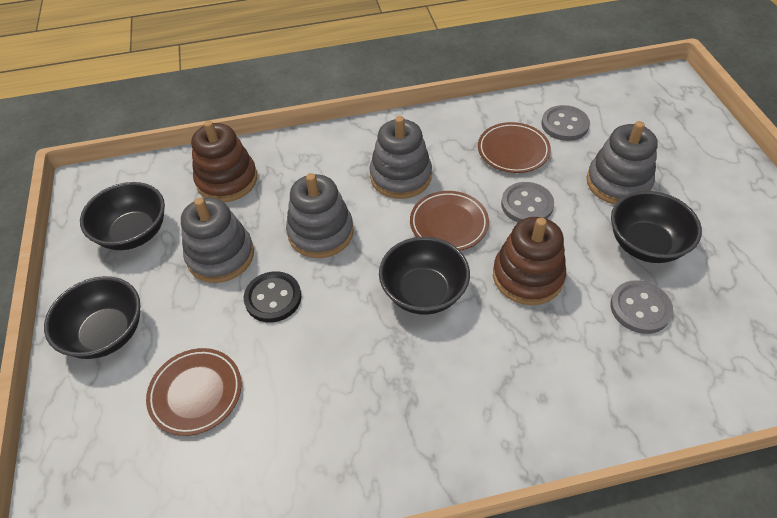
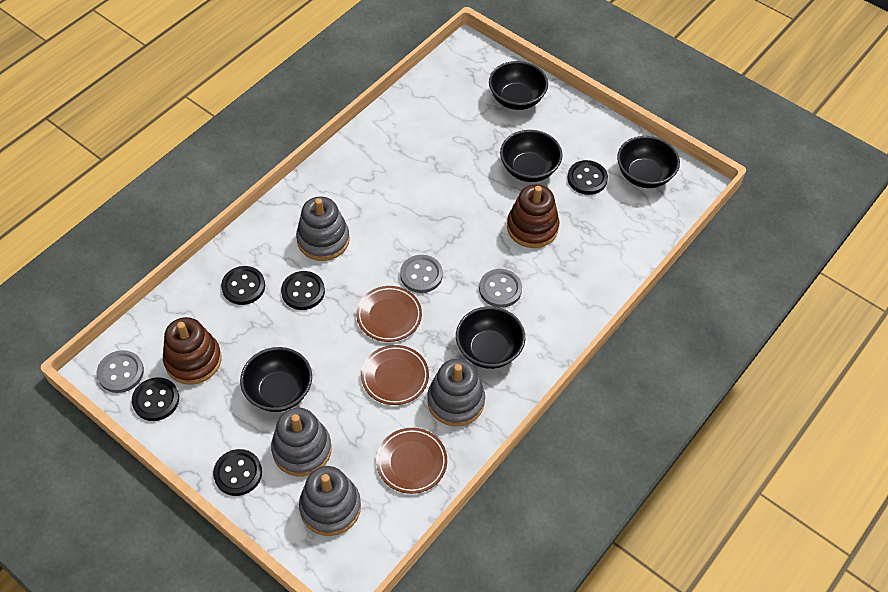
black bowl: 4 -> 5
black button: 1 -> 5

